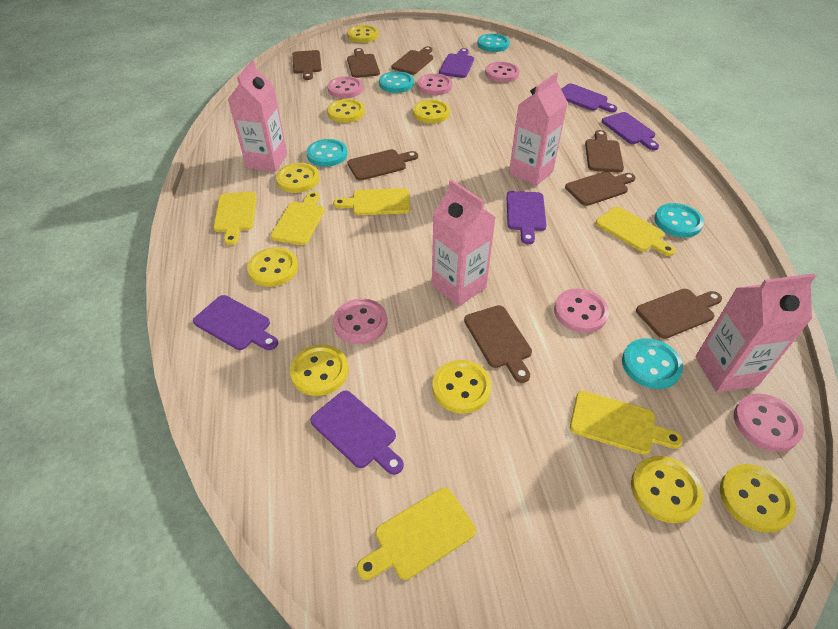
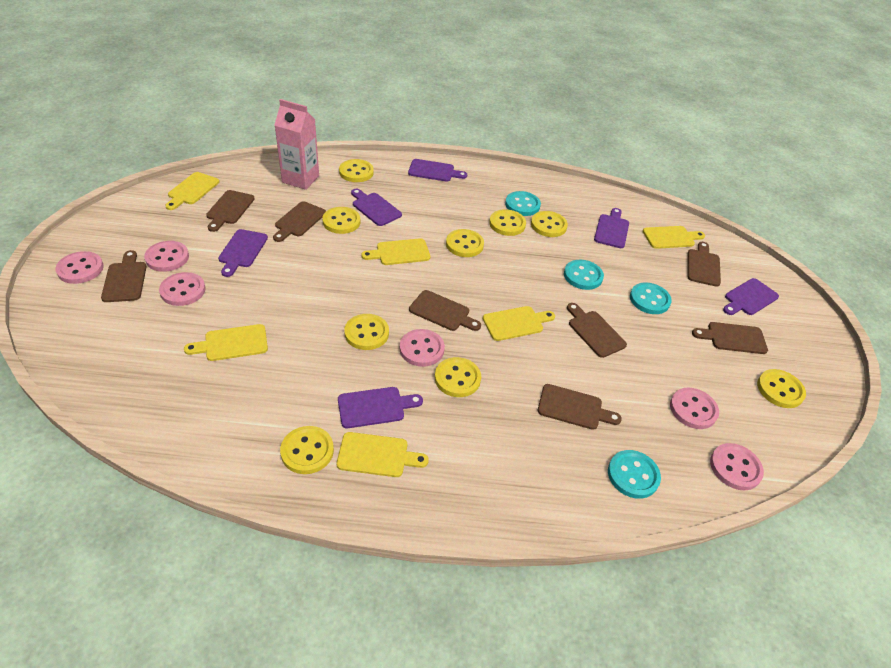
pink carton: 4 -> 1
turquoise button: 5 -> 4

